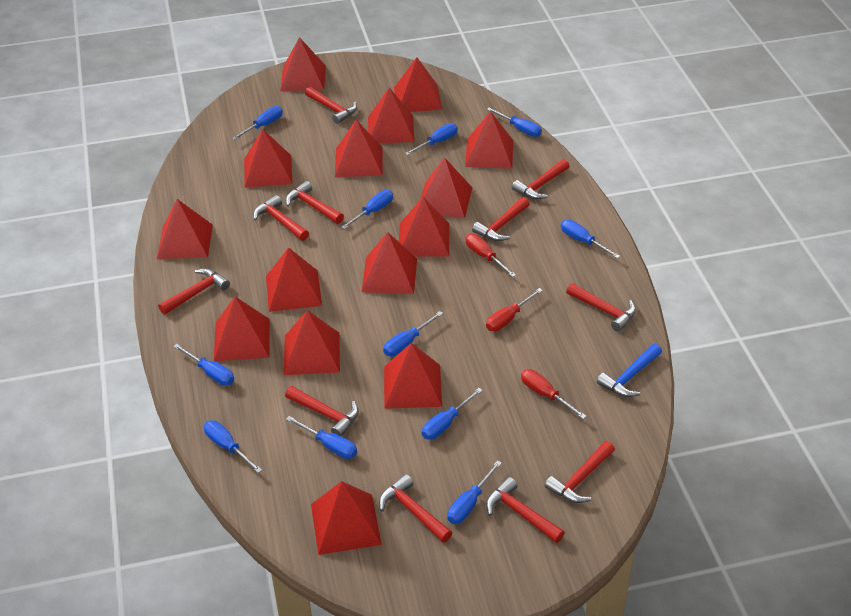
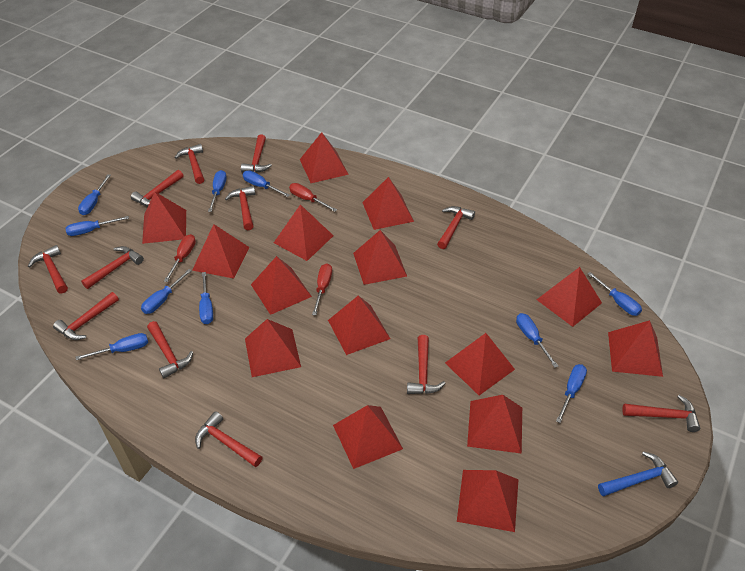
blue screwdriver: 11 -> 10
red hammer: 11 -> 12

